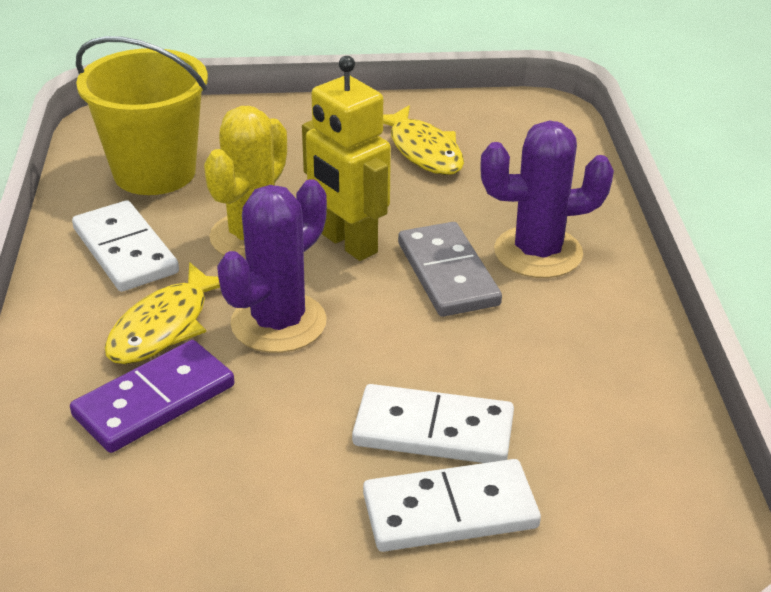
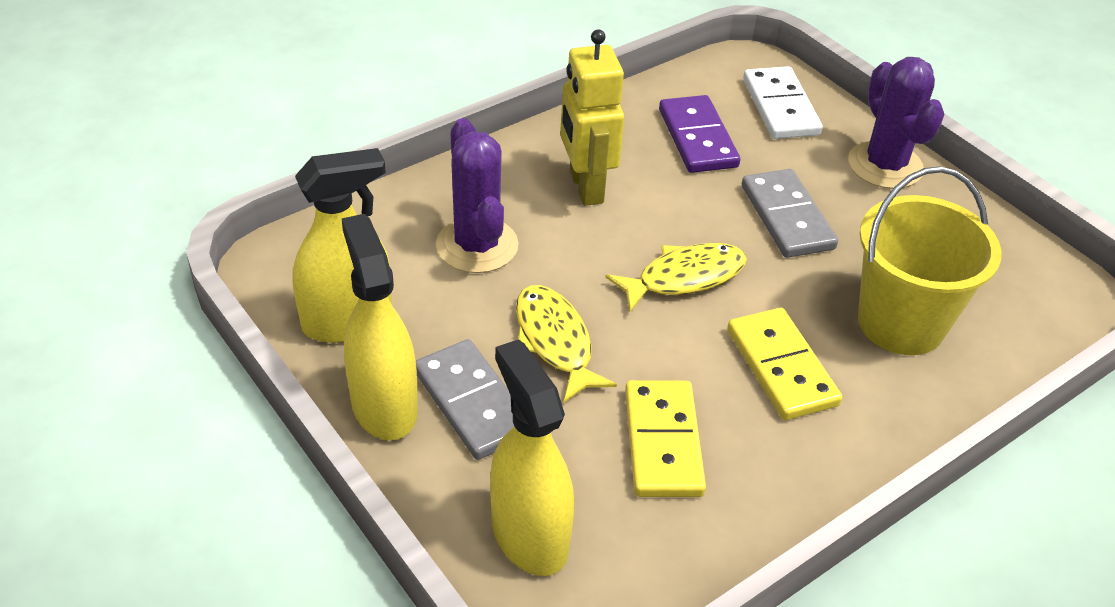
grey domino: 1 -> 2
white domino: 3 -> 1
yellow cactus: 1 -> 0
yellow domino: 0 -> 2
yellow spray bottle: 0 -> 3

